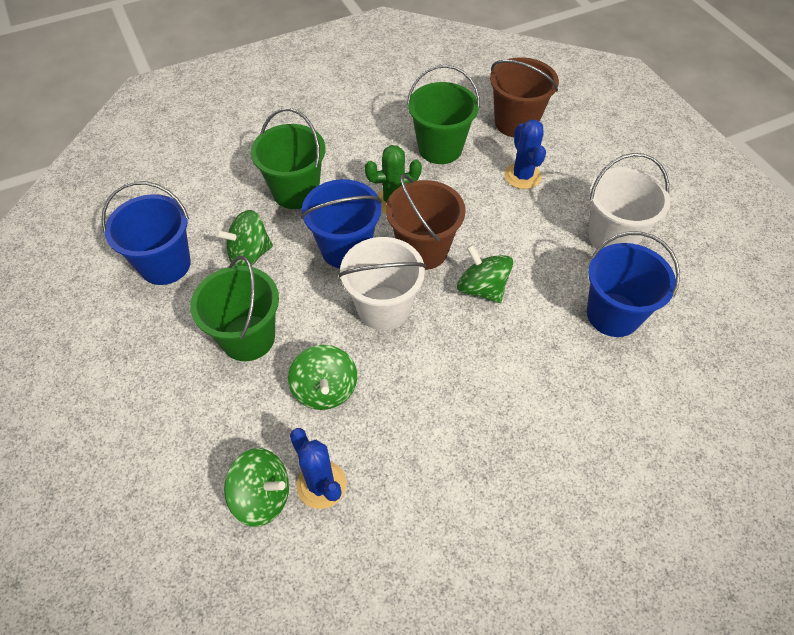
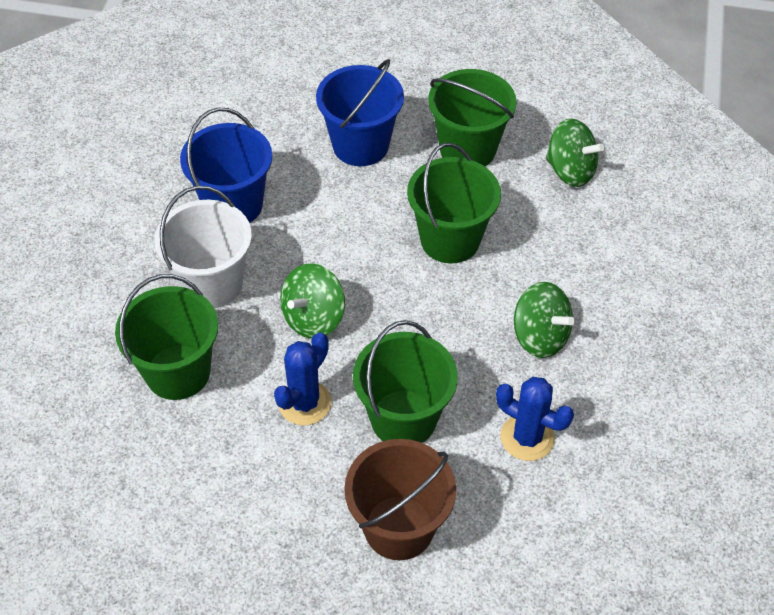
blue bucket: 3 -> 2
brown bucket: 2 -> 1
green bucket: 3 -> 4
green cactus: 1 -> 0
green spinning top: 4 -> 3
white bucket: 2 -> 1

